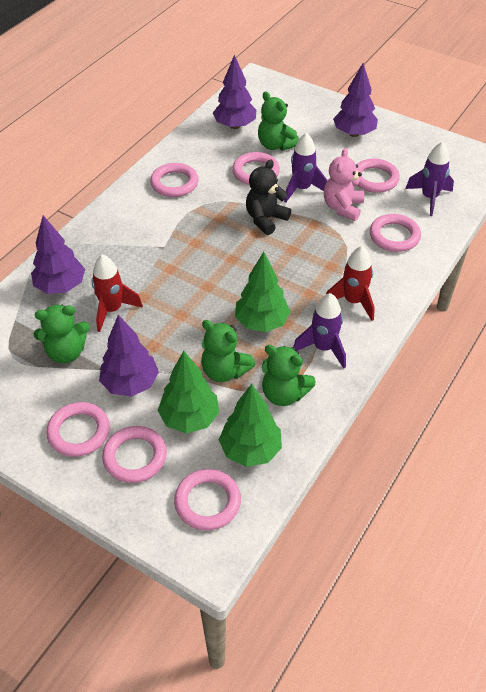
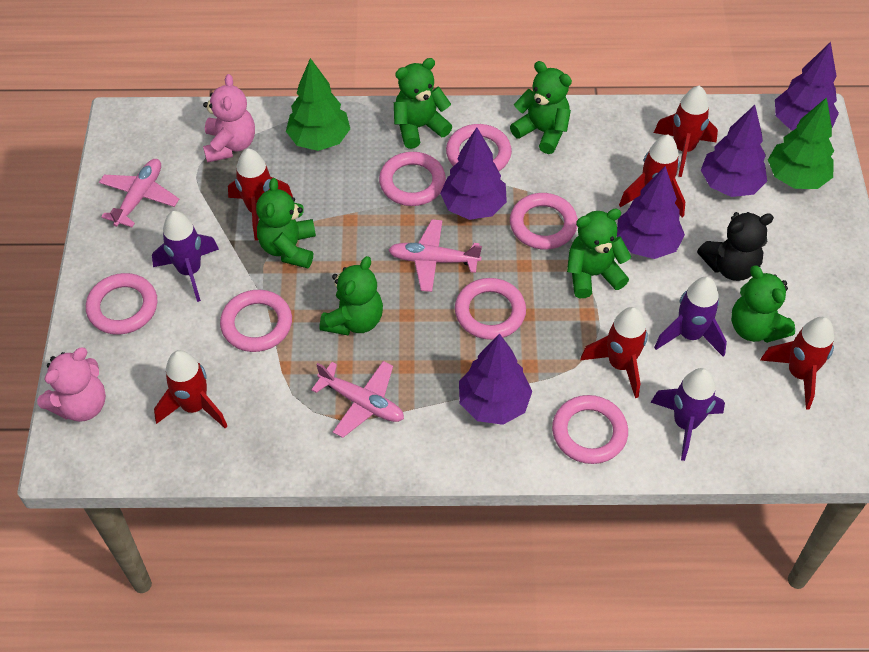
green teddy bear: 4 -> 6
green tree: 3 -> 2
pink plane: 0 -> 3
pink teddy bear: 1 -> 2
purple tree: 4 -> 5
red rocket: 2 -> 6

